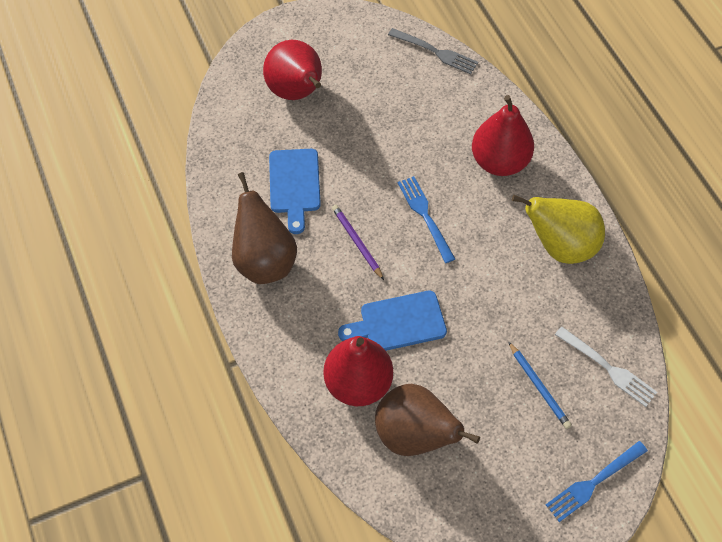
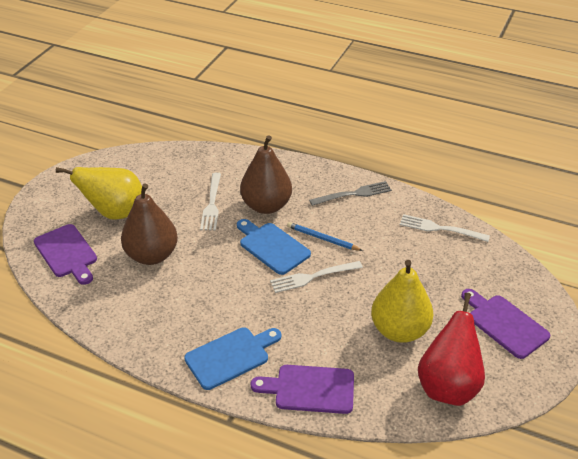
blue fork: 2 -> 0
purple cutting board: 0 -> 3
purple pencil: 1 -> 0
red pear: 3 -> 1
white fork: 1 -> 3
yellow pear: 1 -> 2

